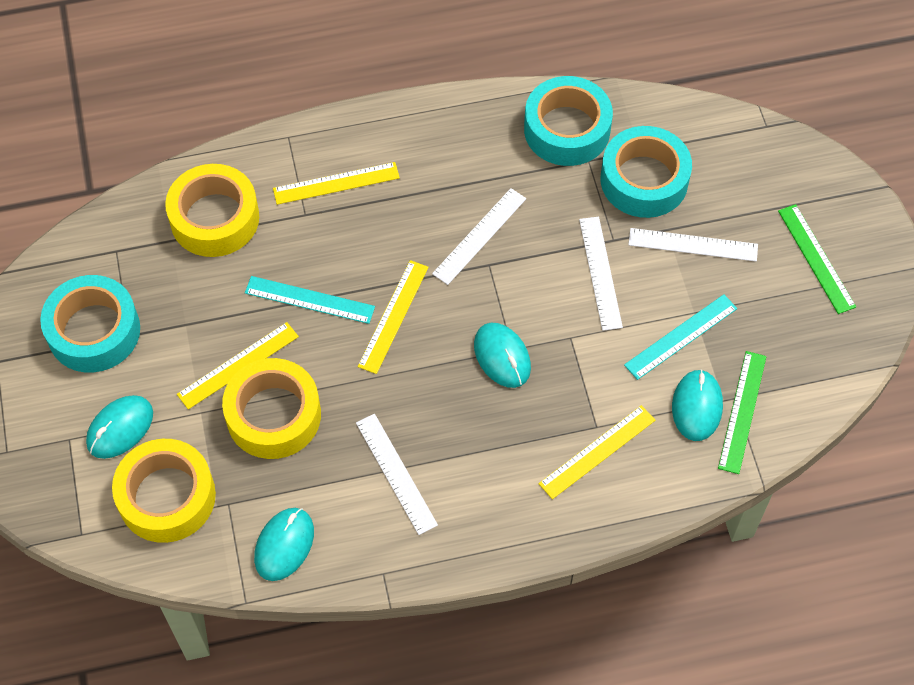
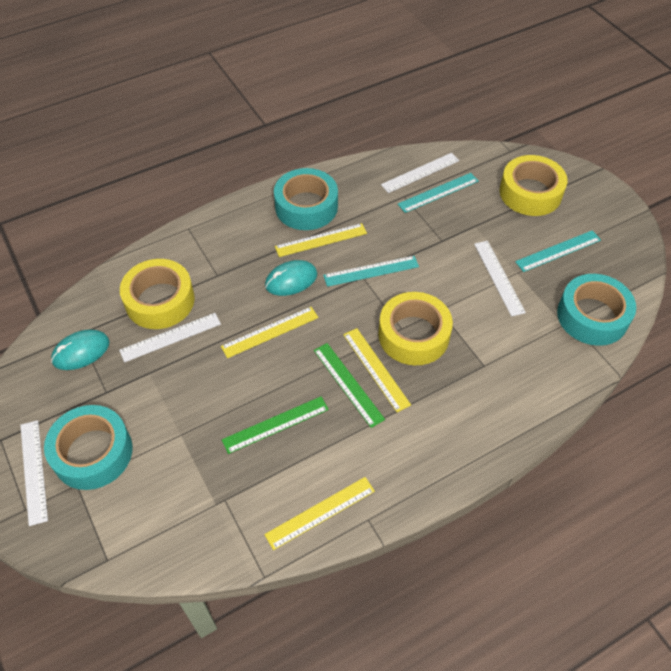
turquoise mouse: 4 -> 2
turquoise ruler: 2 -> 3

